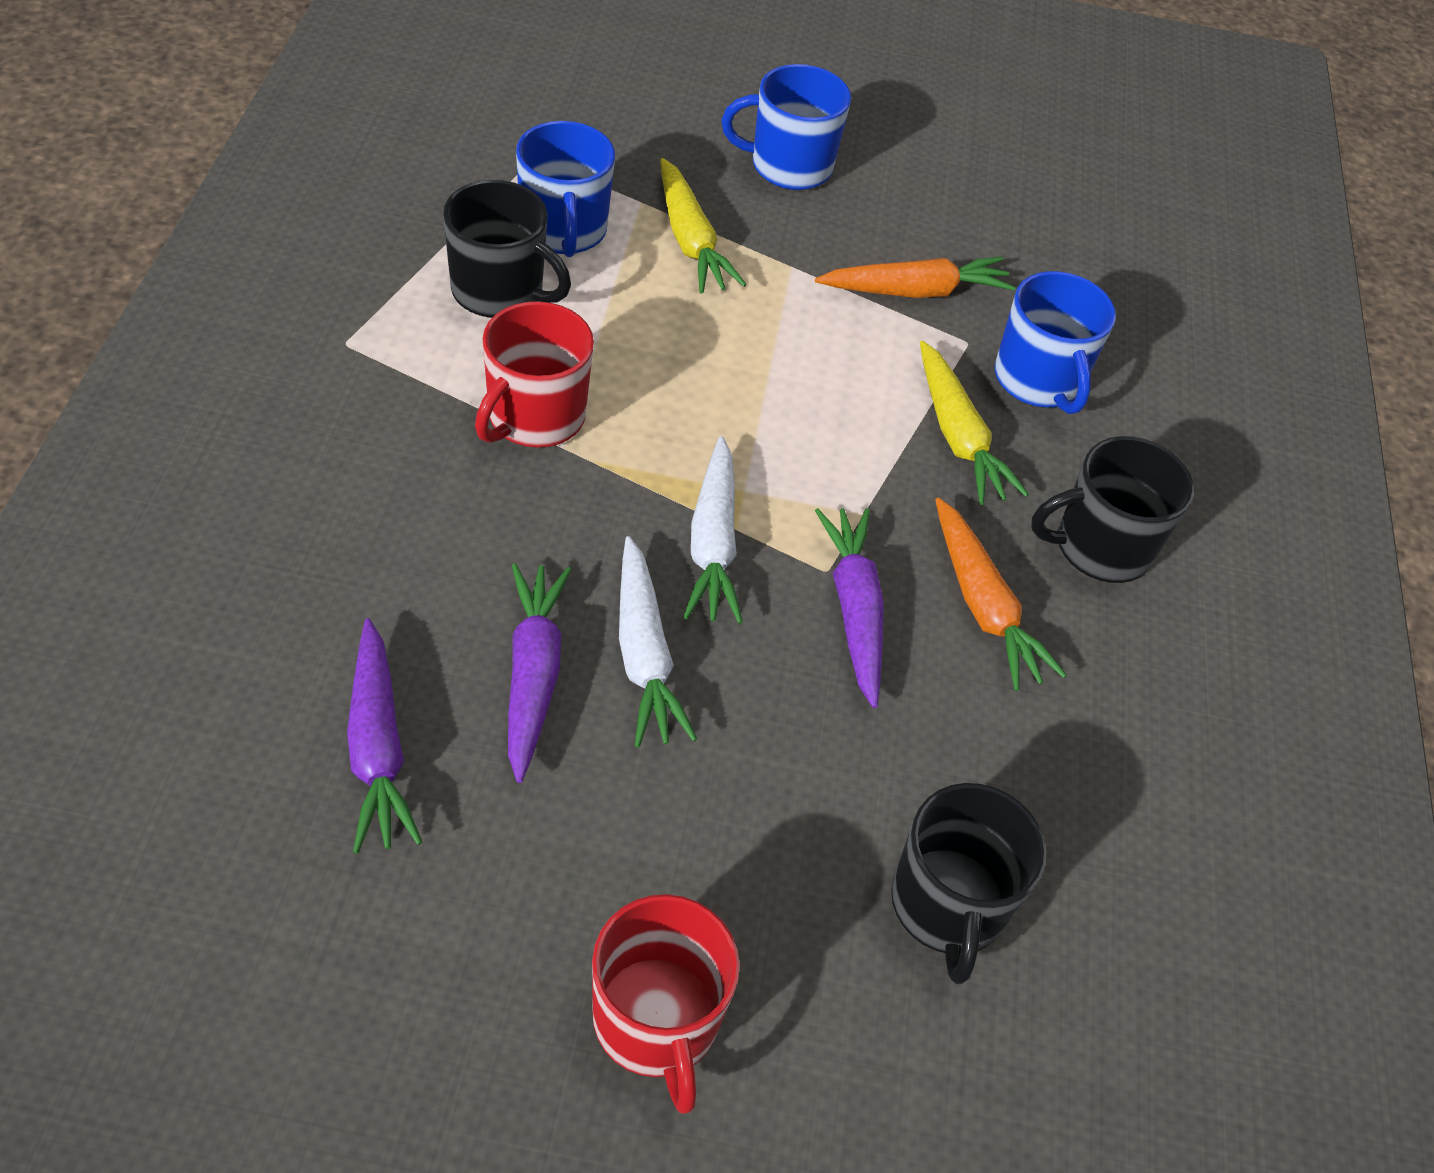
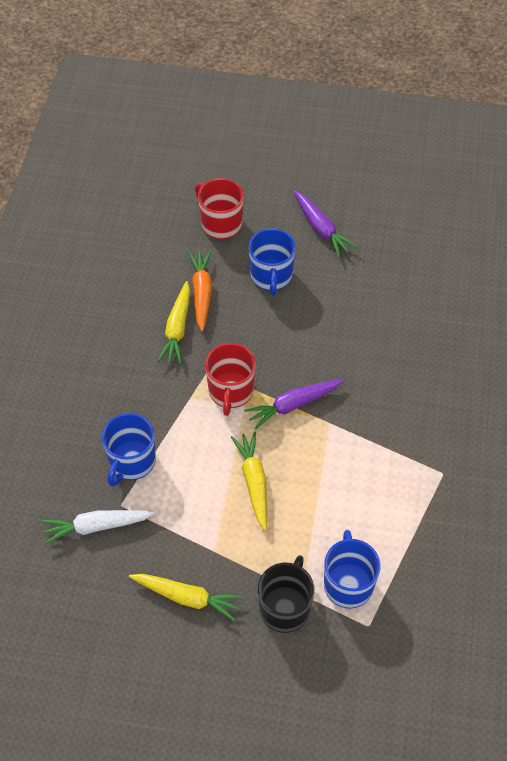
black mug: 3 -> 1
orange carrot: 2 -> 1
purple carrot: 3 -> 2
white carrot: 2 -> 1
yellow carrot: 2 -> 3

